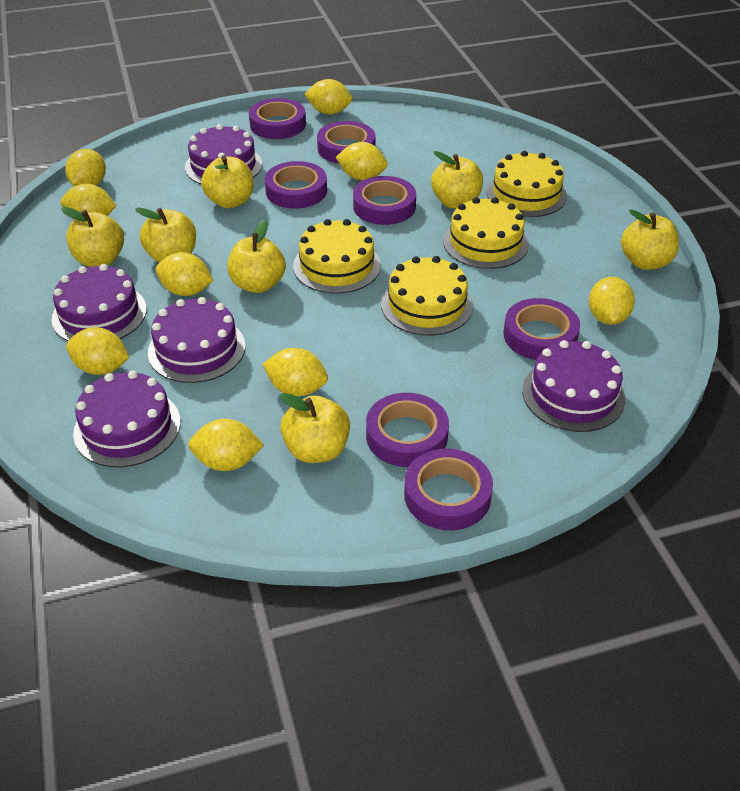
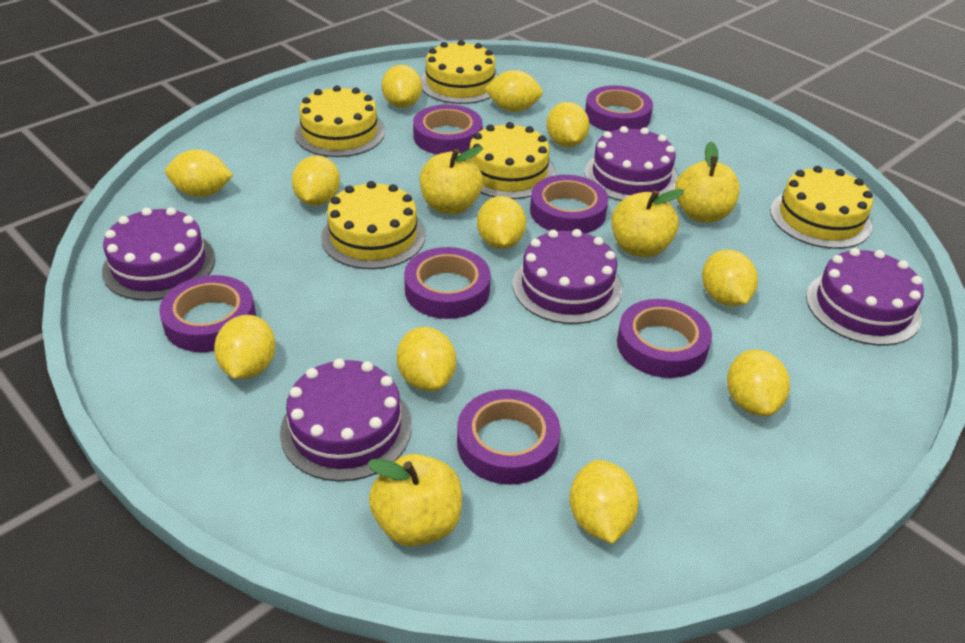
yellow apple: 7 -> 4
yellow cake: 4 -> 5
yellow lemon: 9 -> 11

